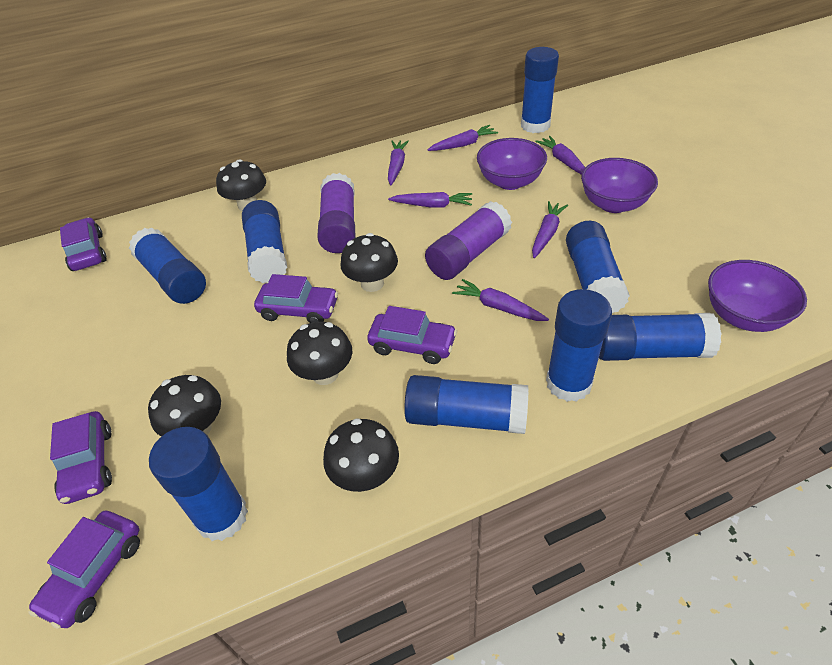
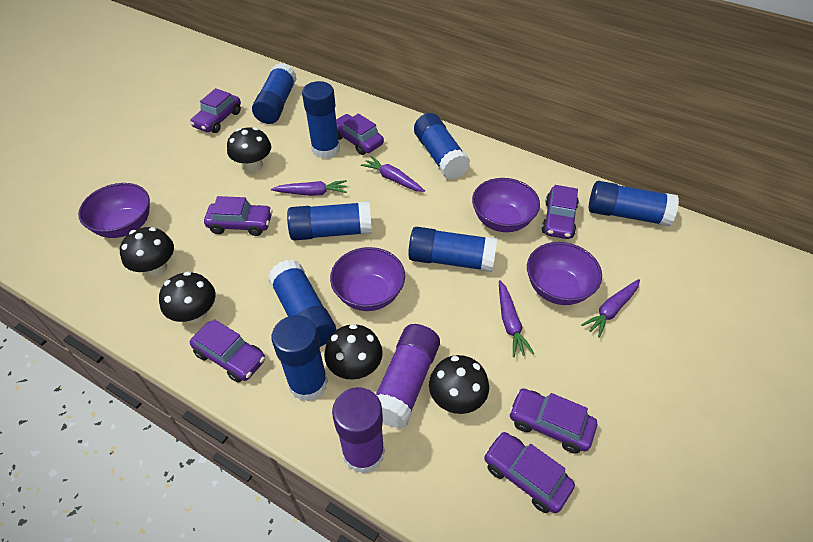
purple bowl: 3 -> 4
purple car: 5 -> 7
purple carrot: 6 -> 4

